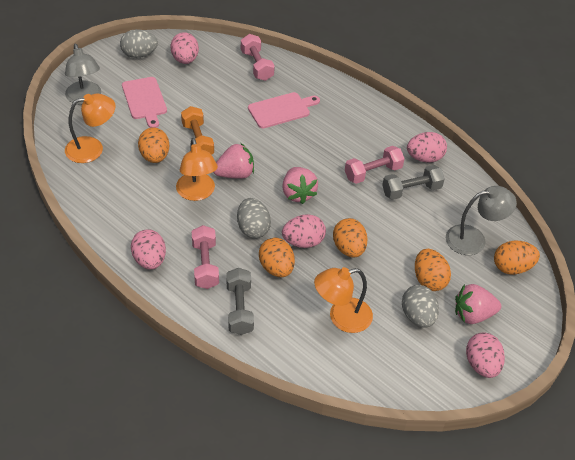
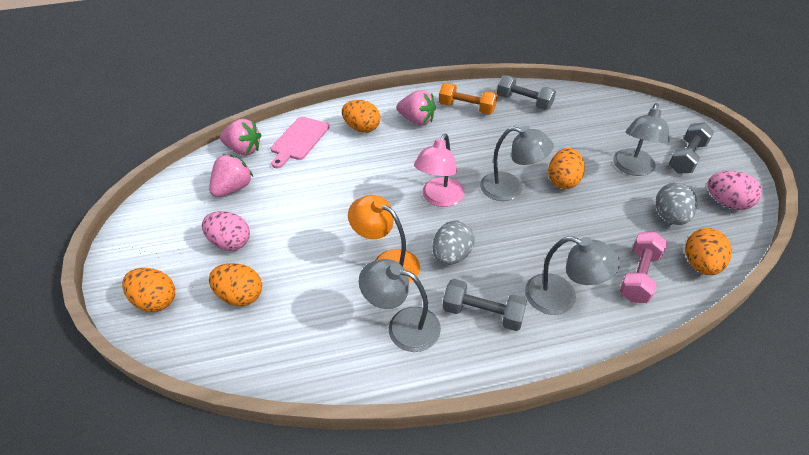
grey dumbbell: 2 -> 3
grey egg: 3 -> 2
grey lamp: 2 -> 4
orange lamp: 3 -> 1
pink cutting board: 2 -> 1
pink dumbbell: 3 -> 1
pink egg: 5 -> 2
pink lamp: 0 -> 1

